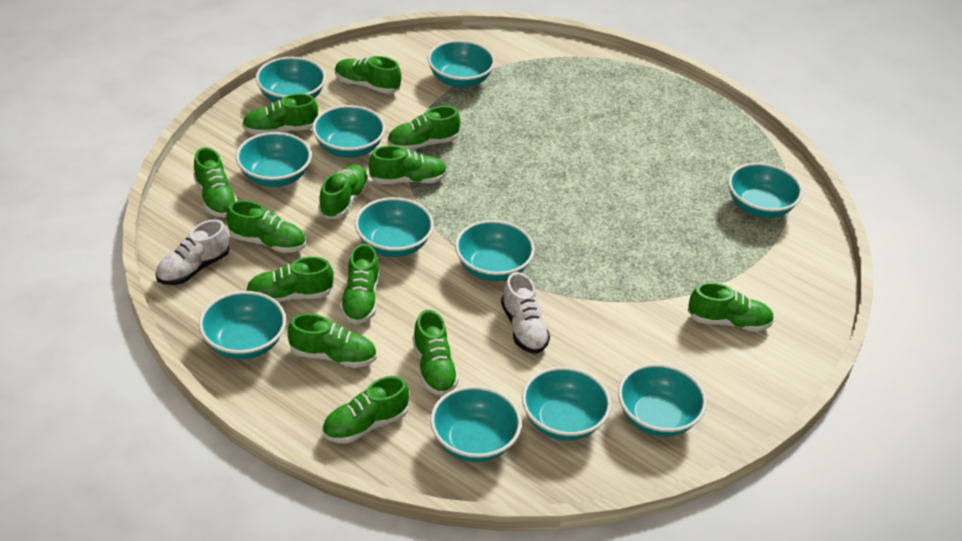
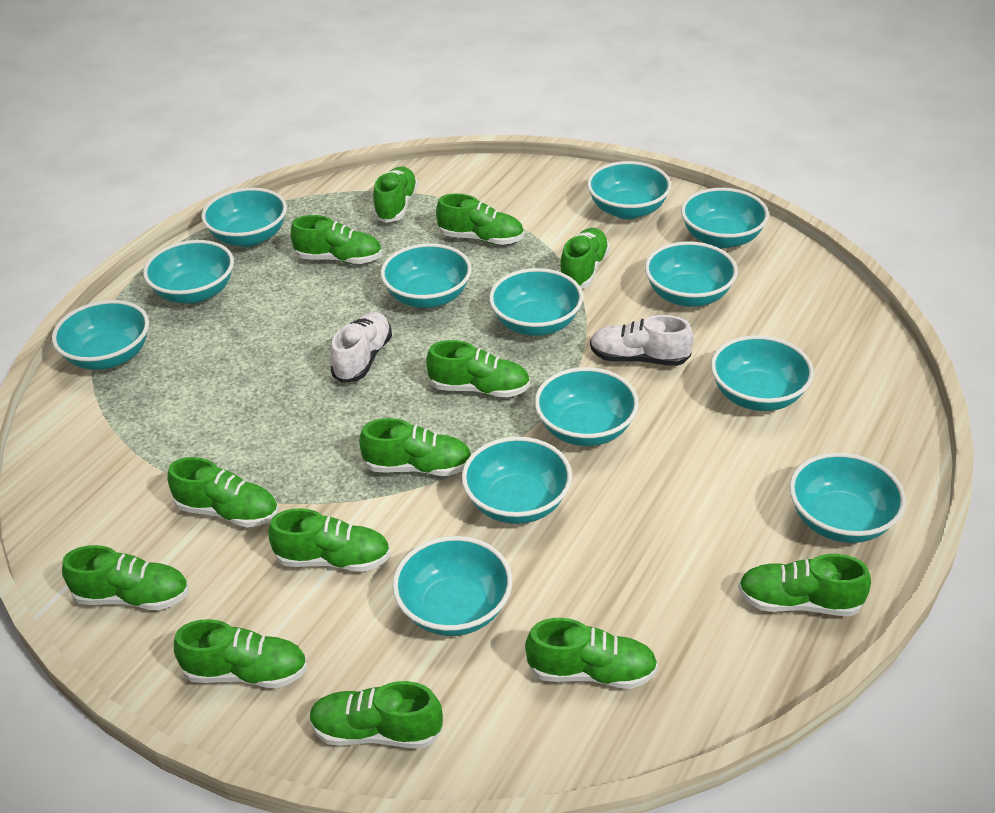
turquoise bowl: 11 -> 13

